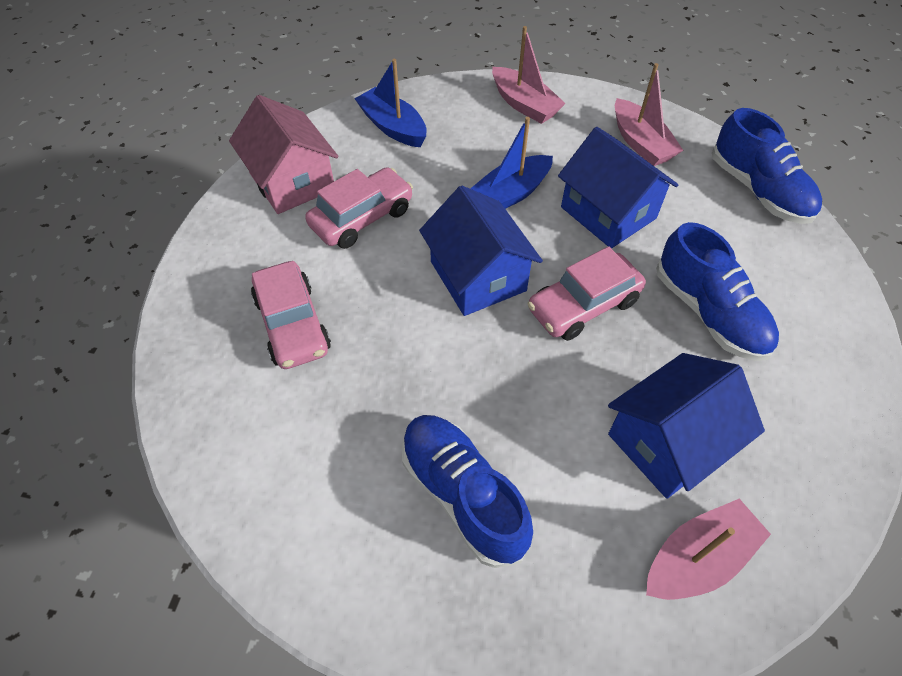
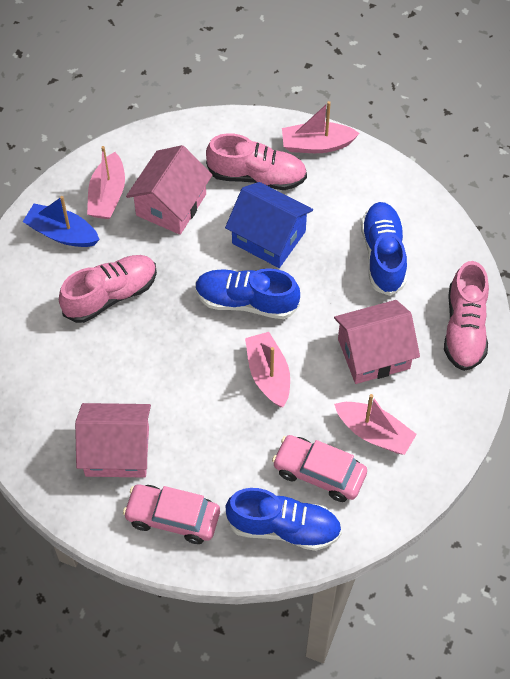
blue boat: 2 -> 1
blue house: 3 -> 1
pink boat: 3 -> 4
pink car: 3 -> 2
pink house: 1 -> 3
pink shoe: 0 -> 3

